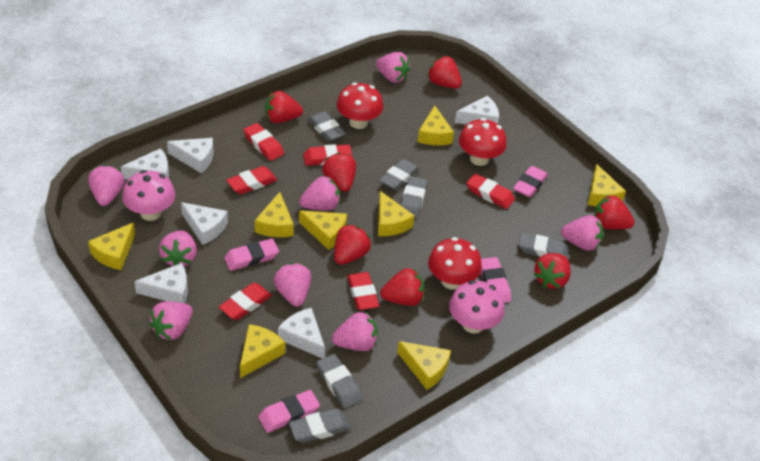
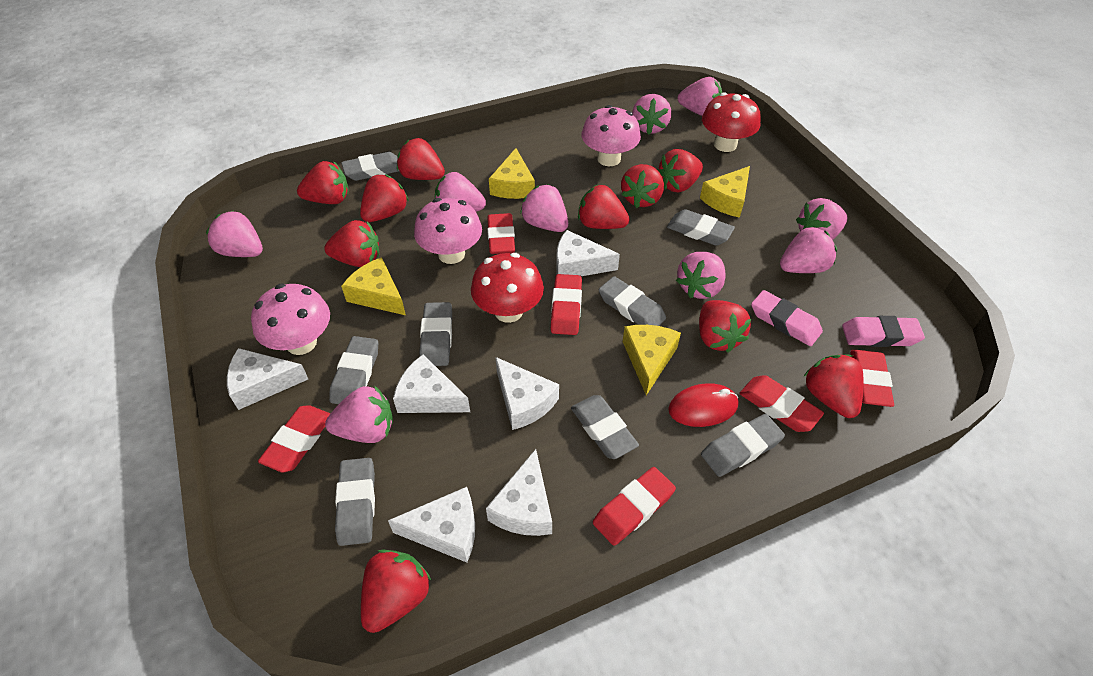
grey eraser: 6 -> 8
pink eraser: 4 -> 2
pink mushroom: 2 -> 3
pink strawberry: 8 -> 9
red mouse: 0 -> 1
red mushroom: 3 -> 2
red strawberry: 7 -> 10
yellow cheese: 8 -> 4

